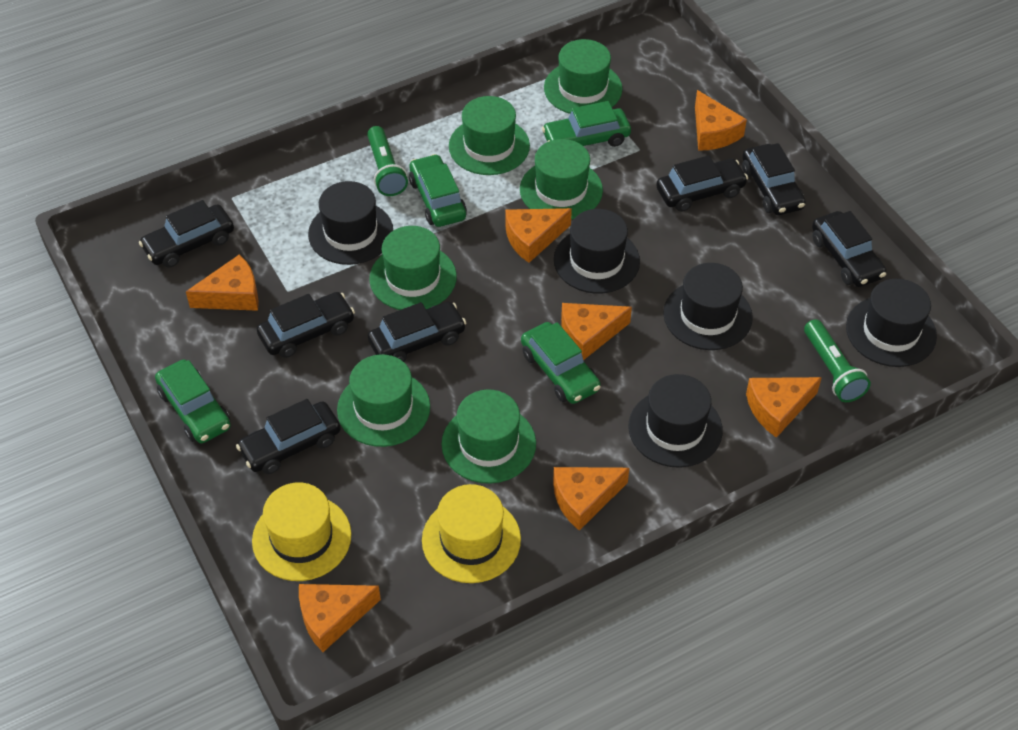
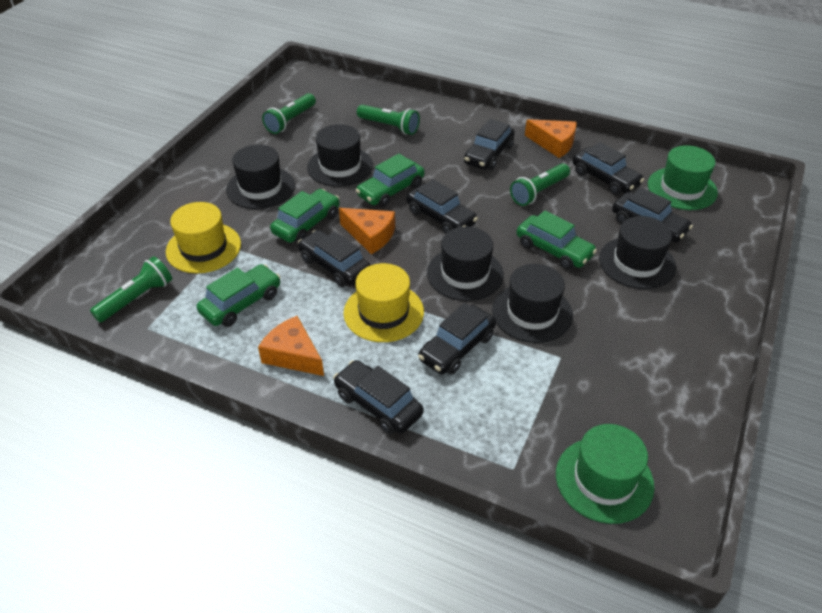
green flashlight: 2 -> 4
green hat: 6 -> 2
orange cheese: 7 -> 3

